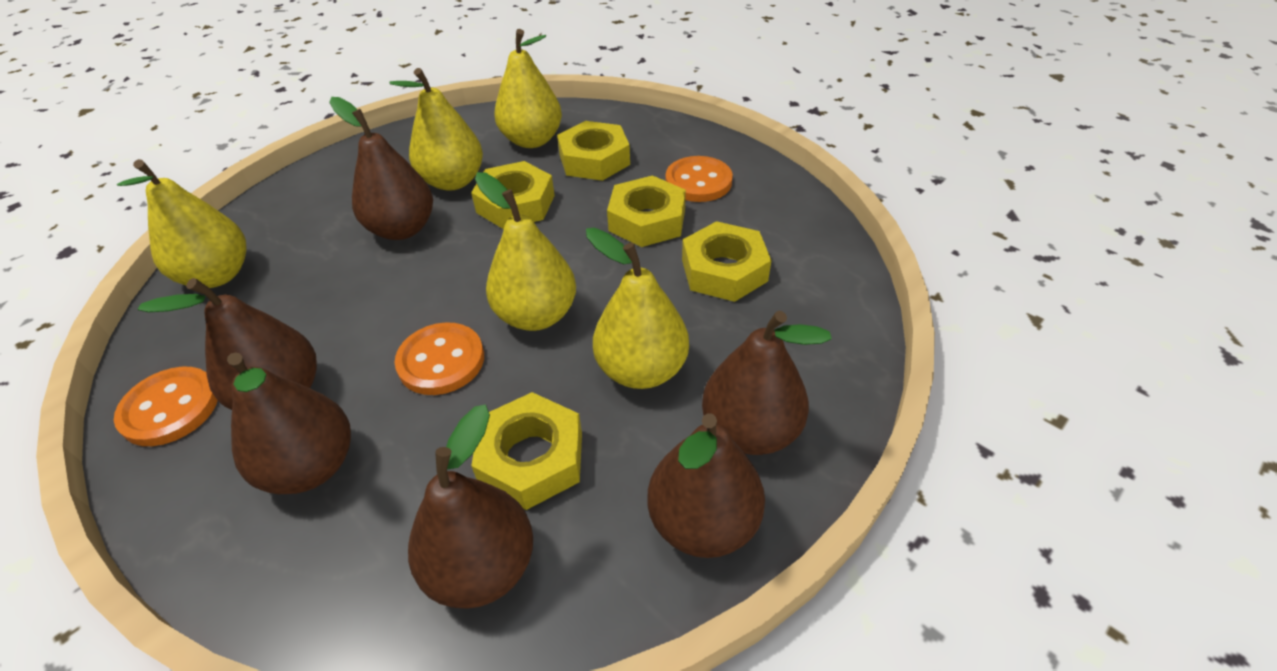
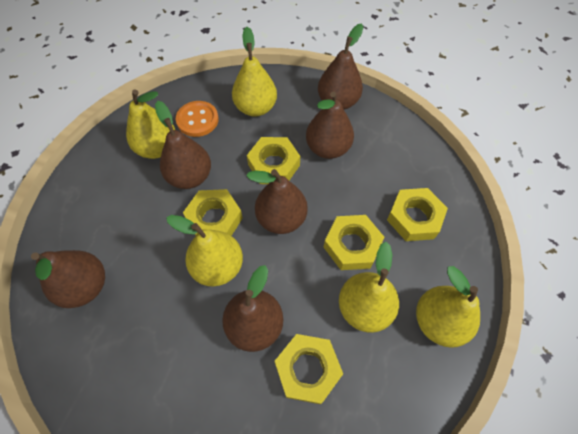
orange button: 3 -> 1

